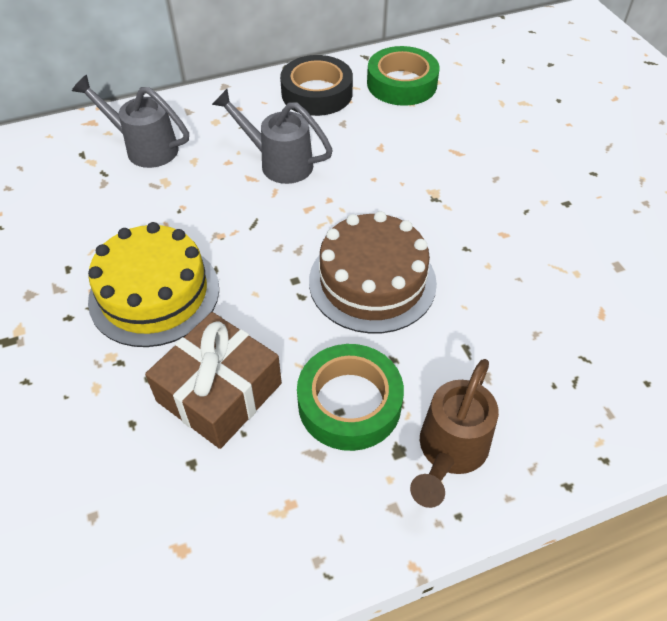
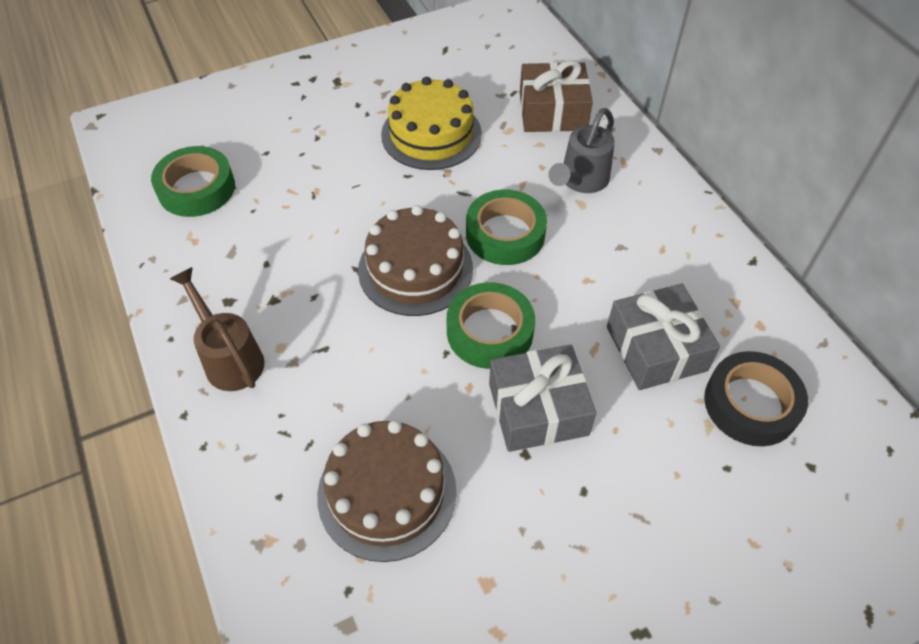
brown cake: 1 -> 2
green tape: 2 -> 3
grey gift: 0 -> 2
grey watering can: 2 -> 1

